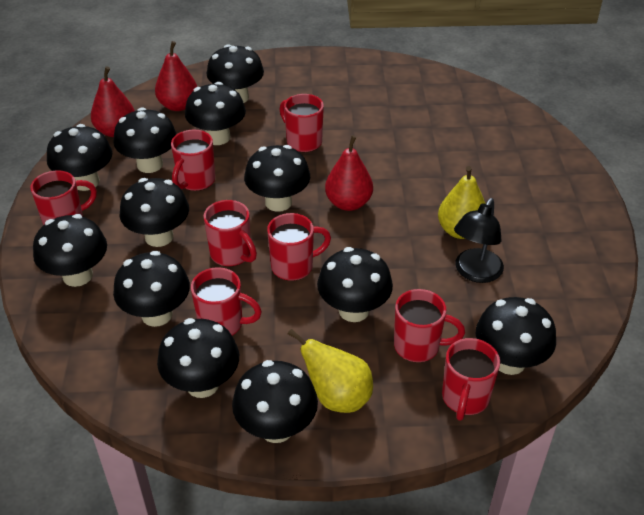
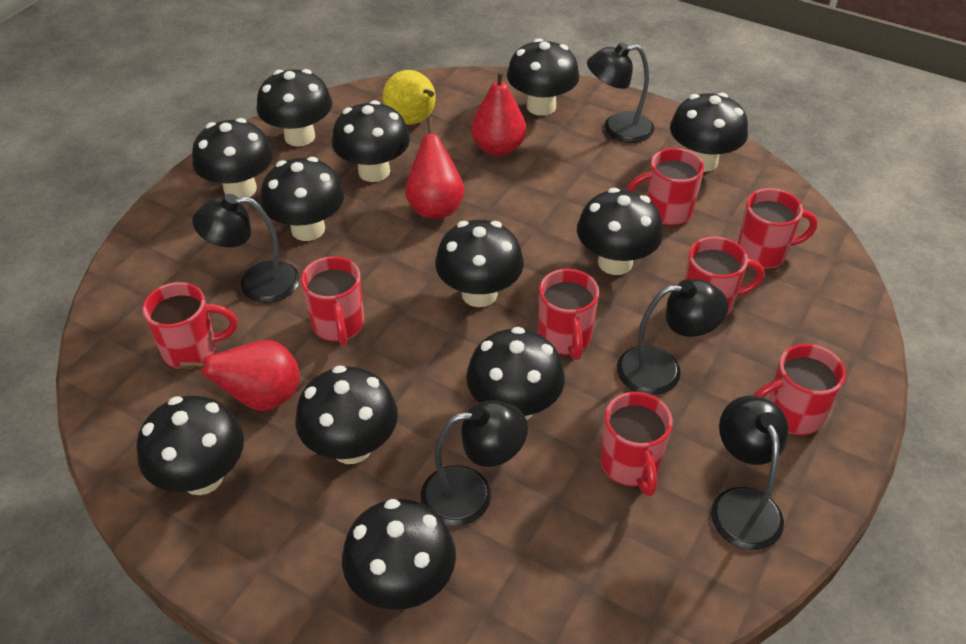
black lamp: 1 -> 5
yellow pear: 2 -> 1

